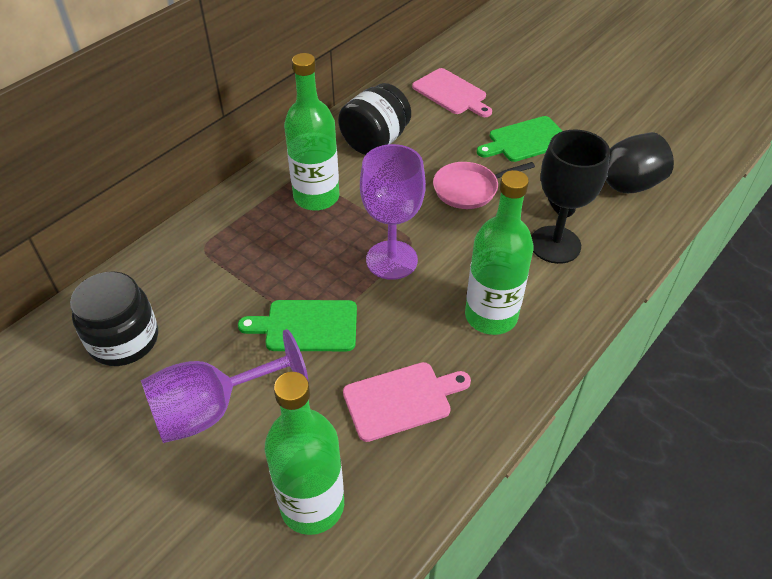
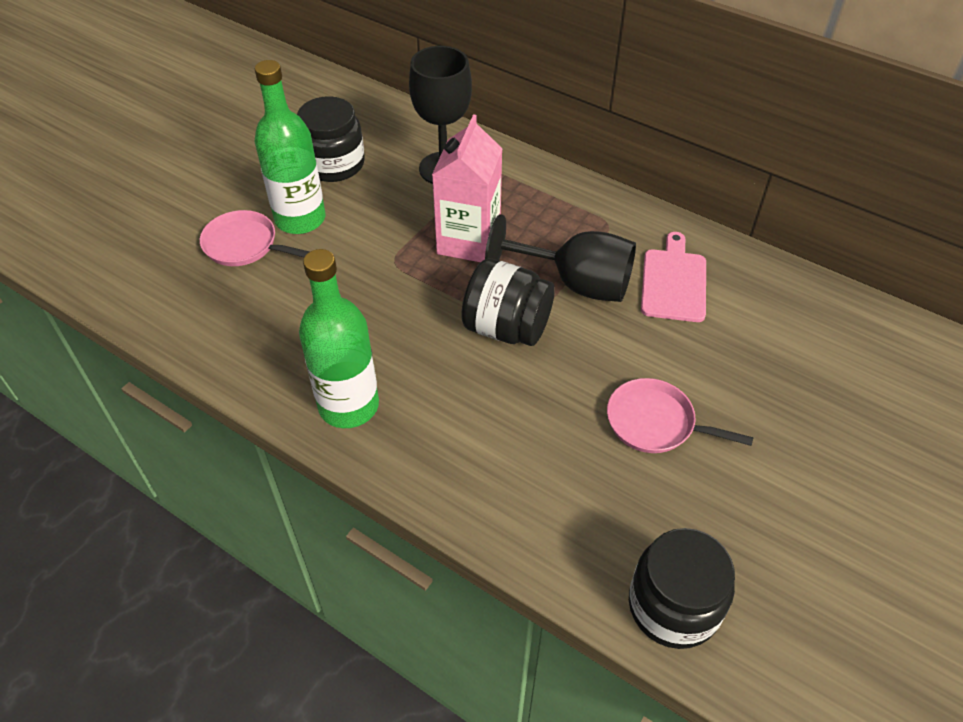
black jar: 2 -> 3
green bottle: 3 -> 2
green cutting board: 2 -> 0
pink carton: 0 -> 1
pink cutting board: 2 -> 1
pink pan: 1 -> 2
purple goblet: 2 -> 0

